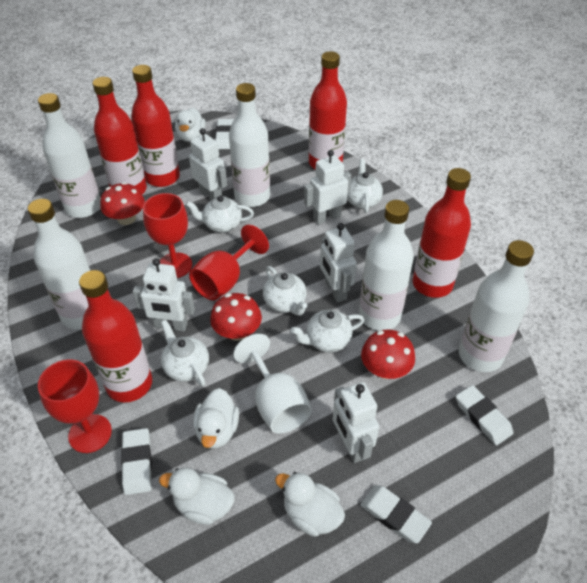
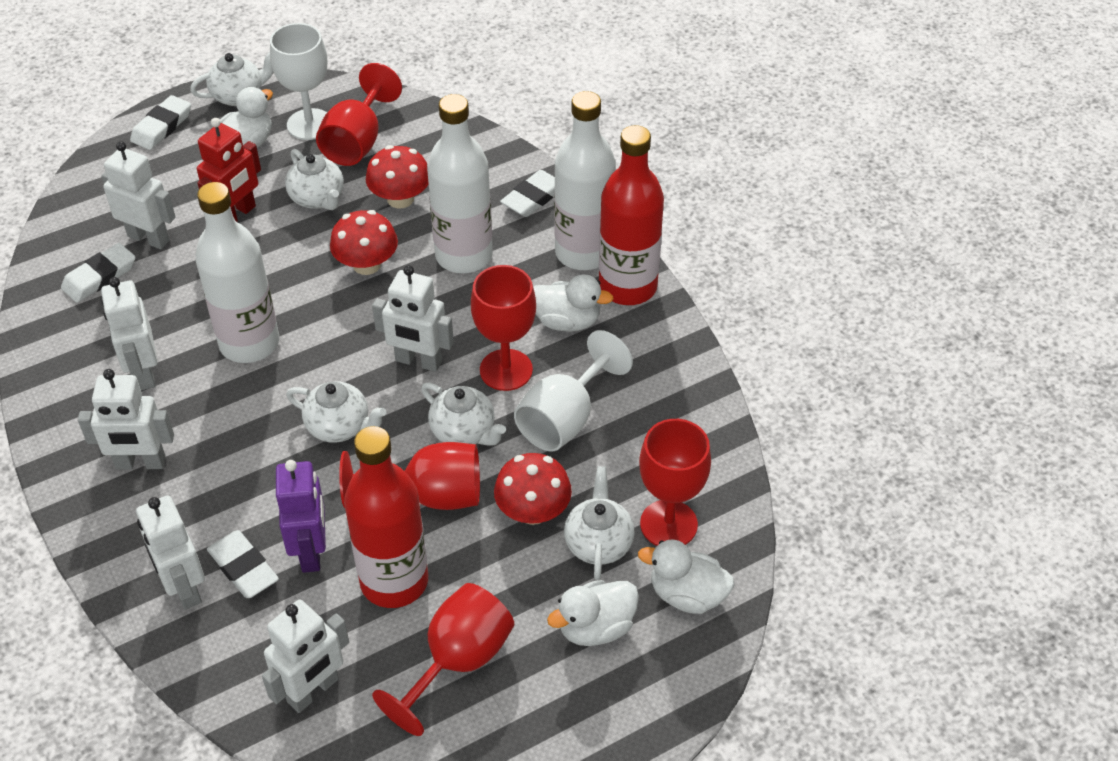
purple robot: 0 -> 1
red bottle: 5 -> 2
red goblet: 3 -> 5
red robot: 0 -> 1
white bottle: 5 -> 3
white goblet: 1 -> 2
white robot: 5 -> 6

